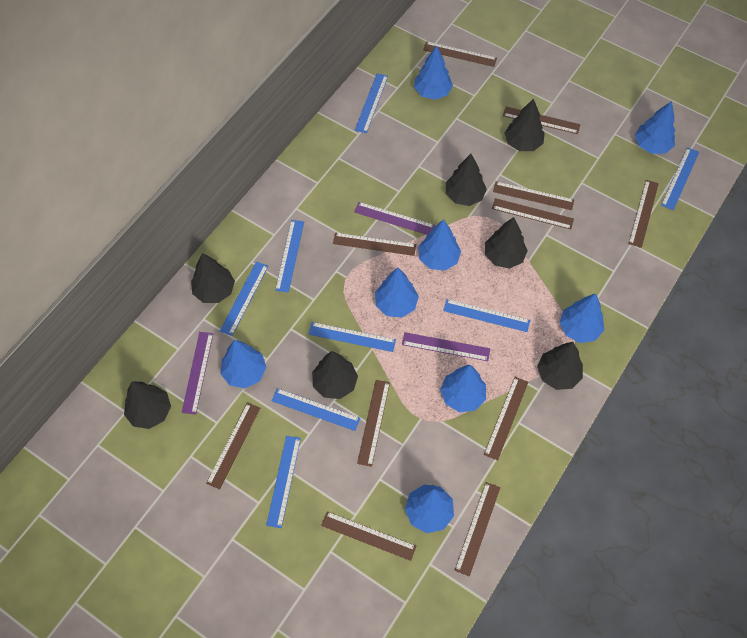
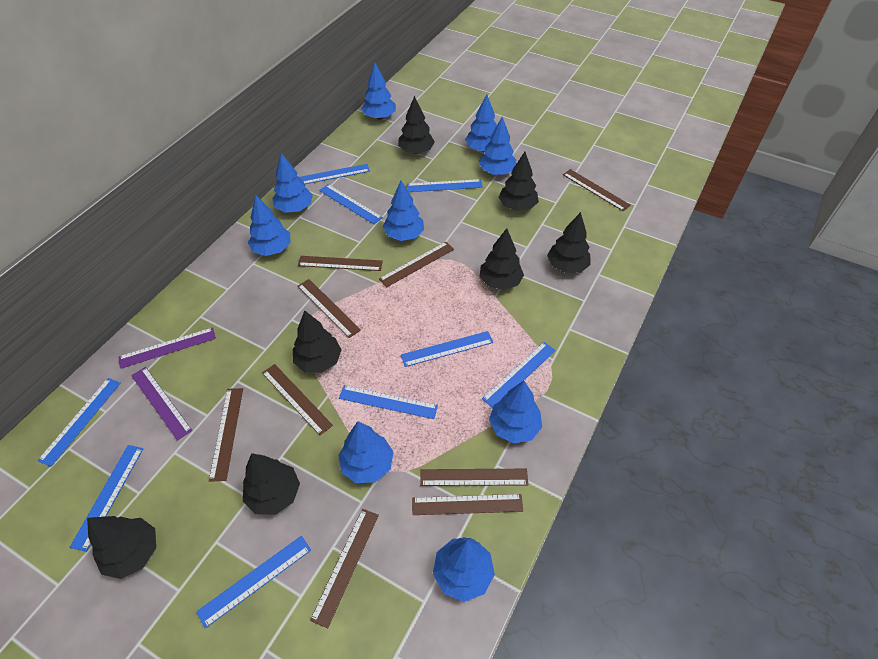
blue ruler: 8 -> 9
blue tree: 8 -> 9
brown ruler: 11 -> 9
purple ruler: 3 -> 2

